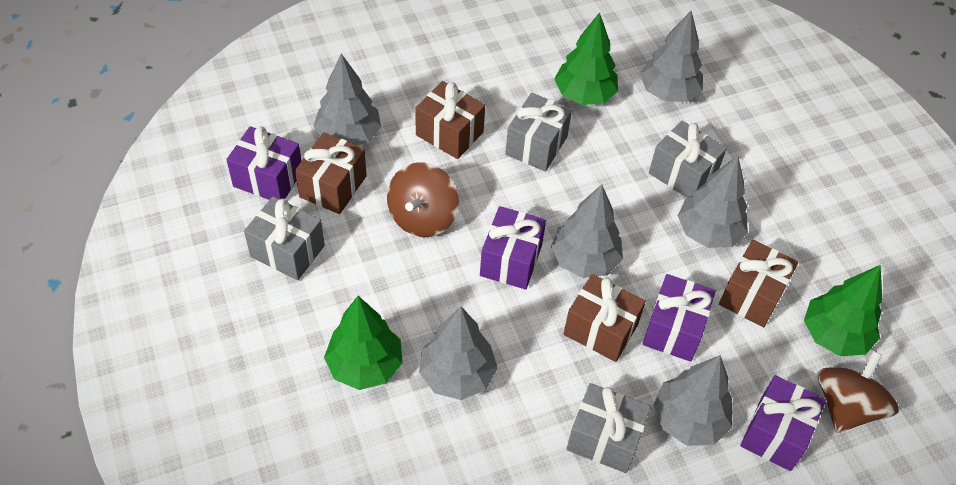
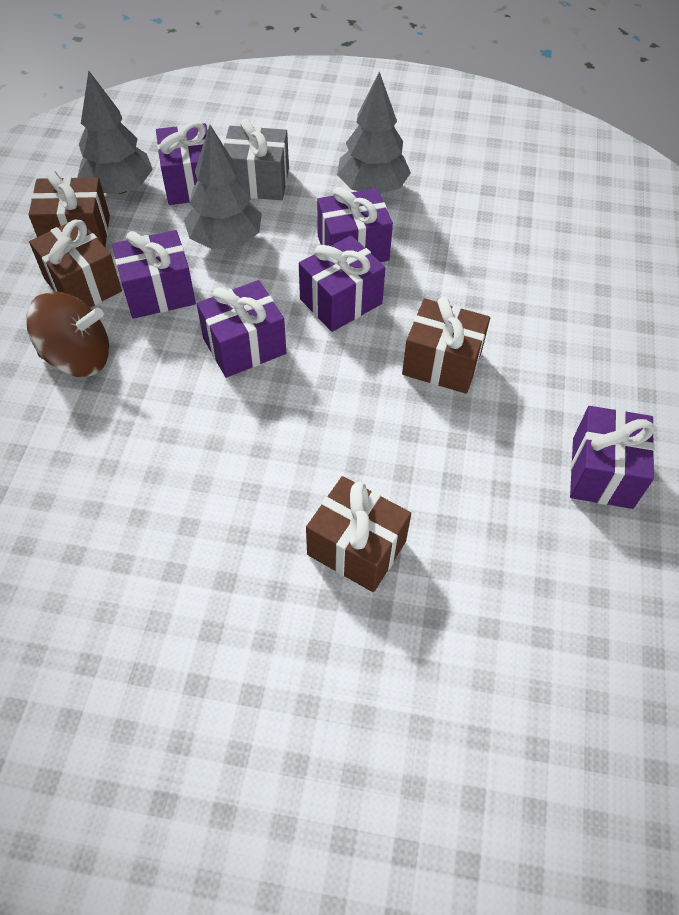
brown spinning top: 2 -> 1
green tree: 3 -> 0
grey gift: 4 -> 1
grey tree: 6 -> 3
purple gift: 4 -> 6

